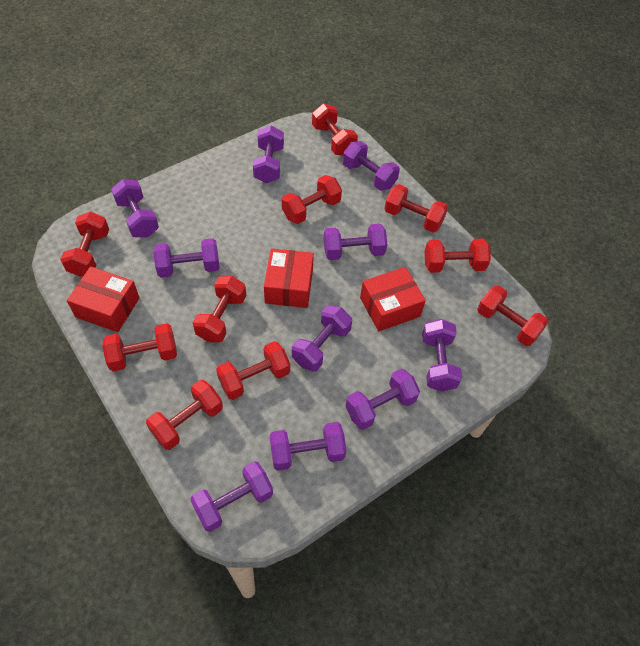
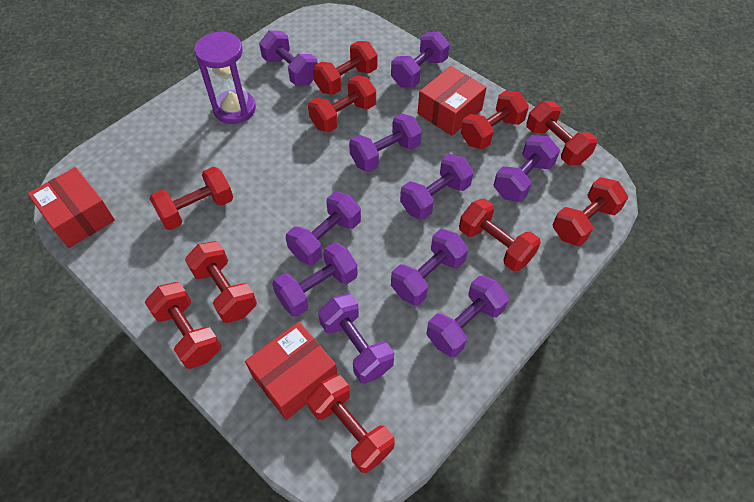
purple hourglass: 0 -> 1

